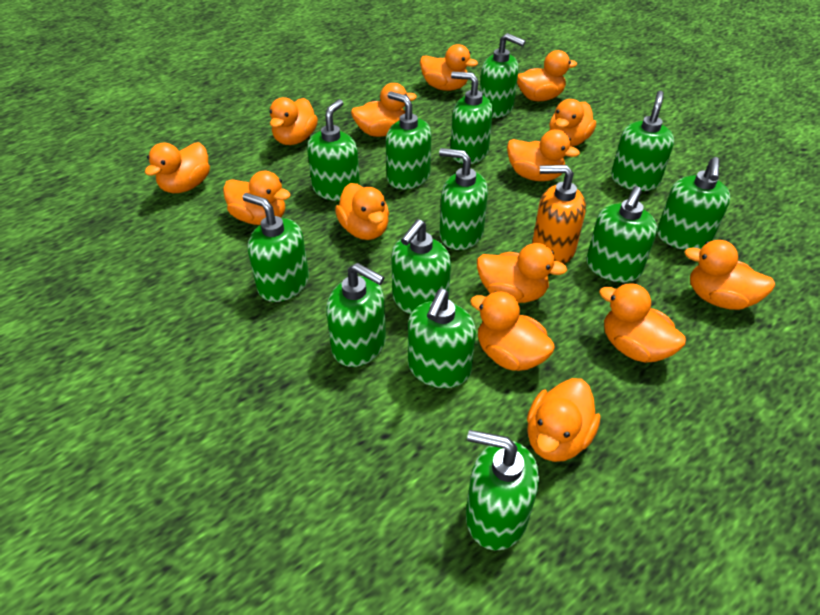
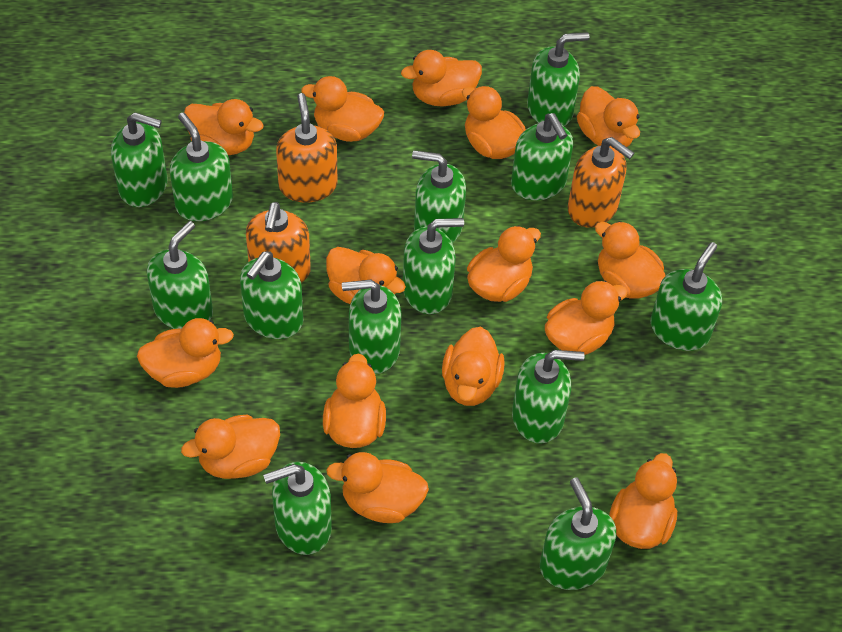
orange duck: 14 -> 15
orange soap dispenser: 1 -> 3

